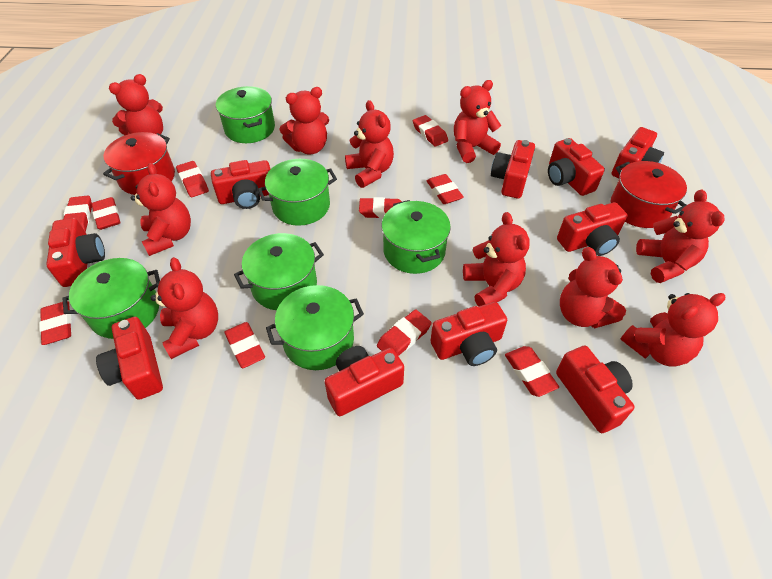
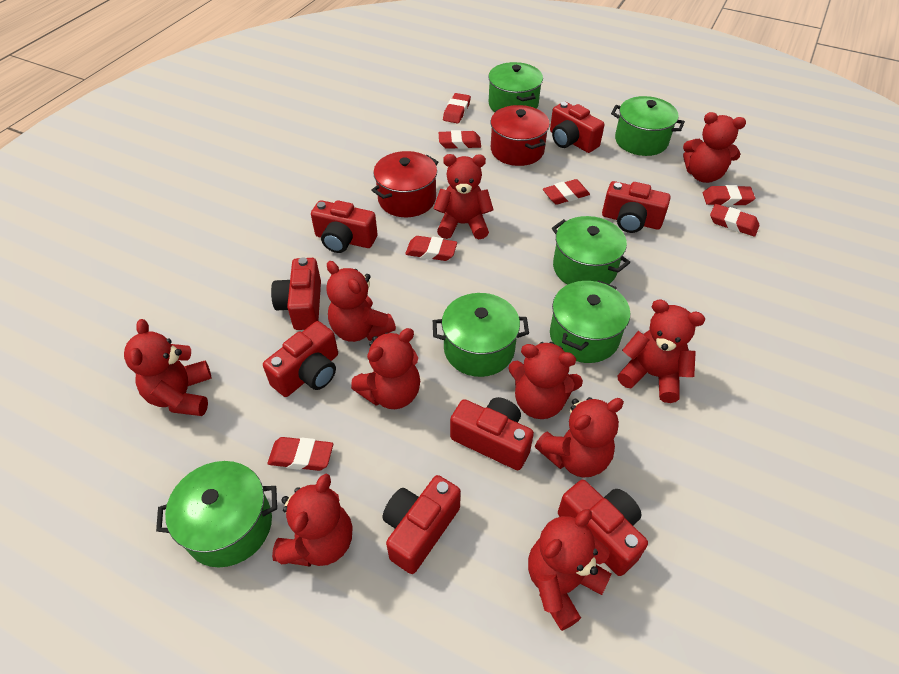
red camera: 10 -> 8
red eraser: 10 -> 7

